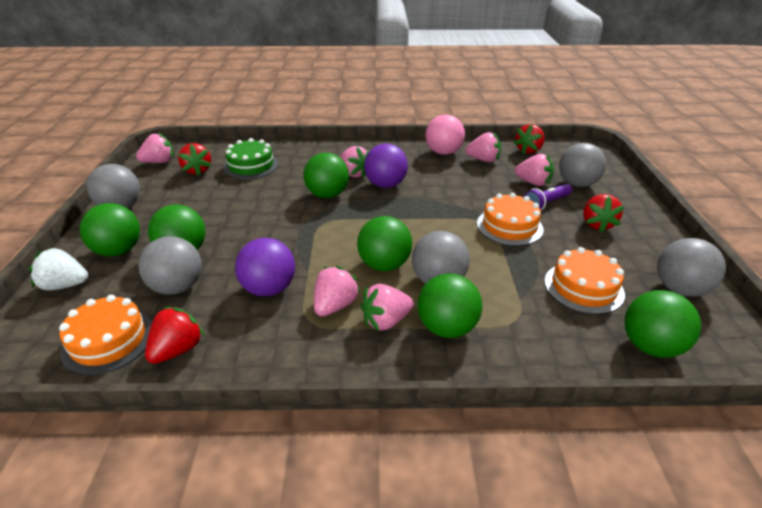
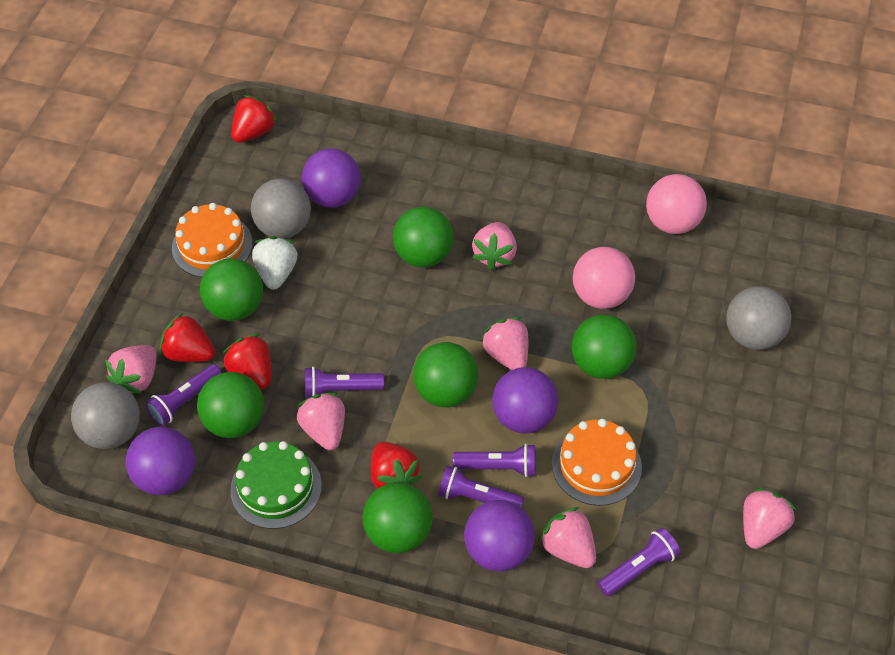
grey ball: 5 -> 3
orange cake: 3 -> 2
pink ball: 1 -> 2
purple ball: 2 -> 4
purple flashlight: 1 -> 5

